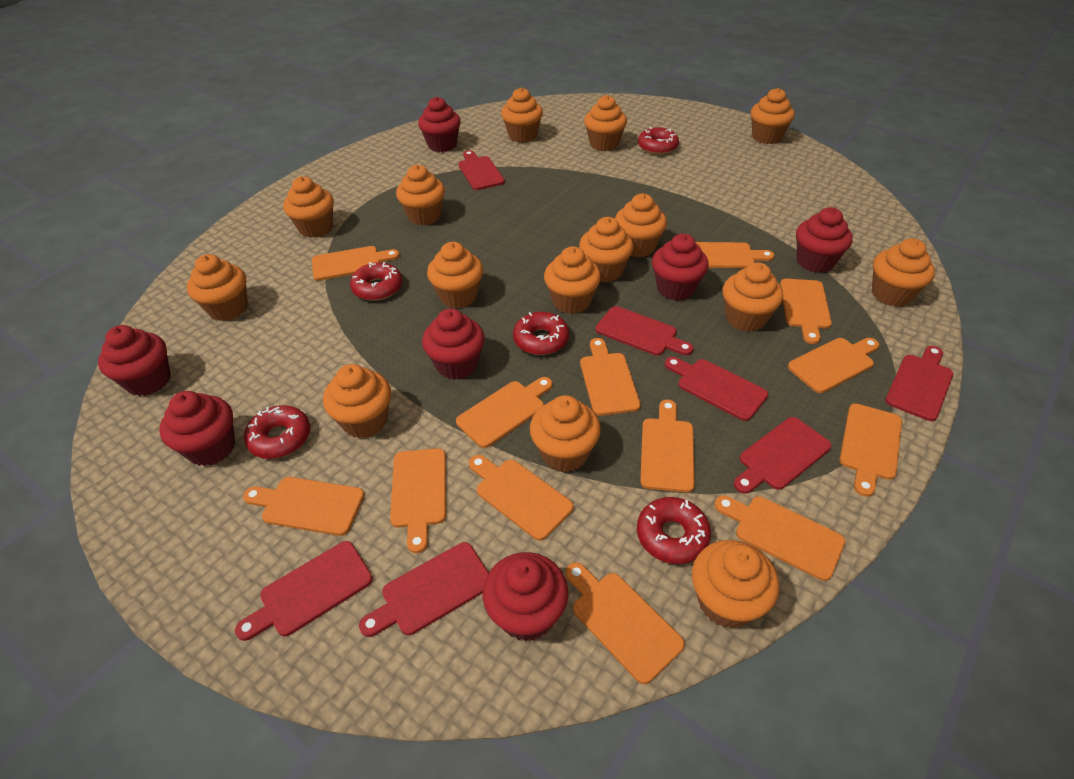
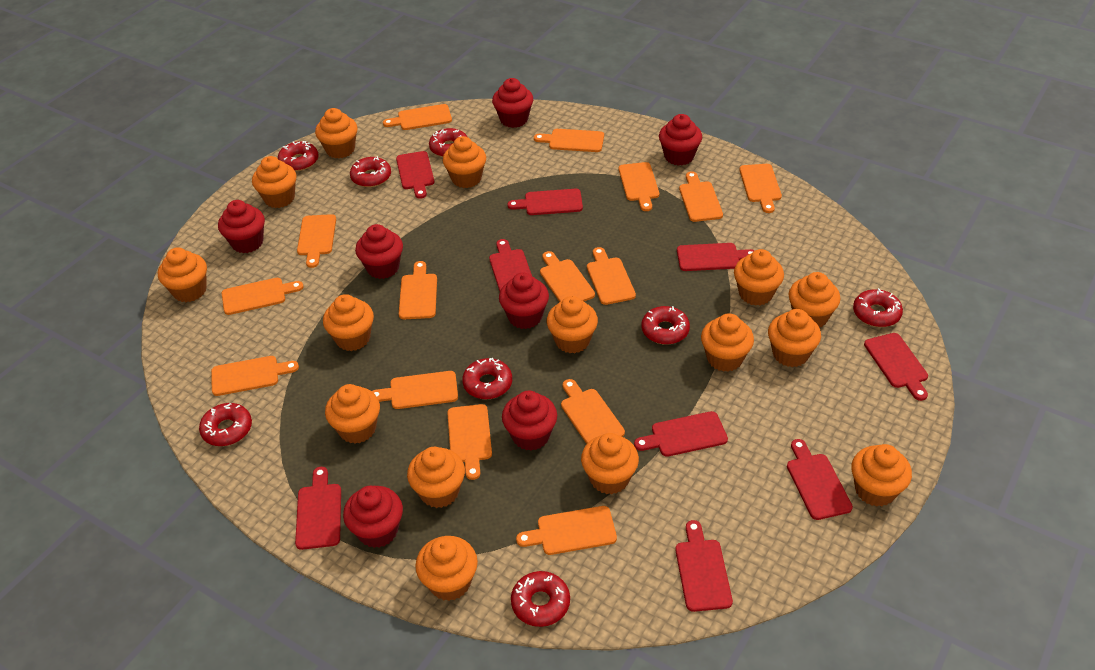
orange cutting board: 13 -> 15
red cutting board: 7 -> 9
red donut: 5 -> 8

